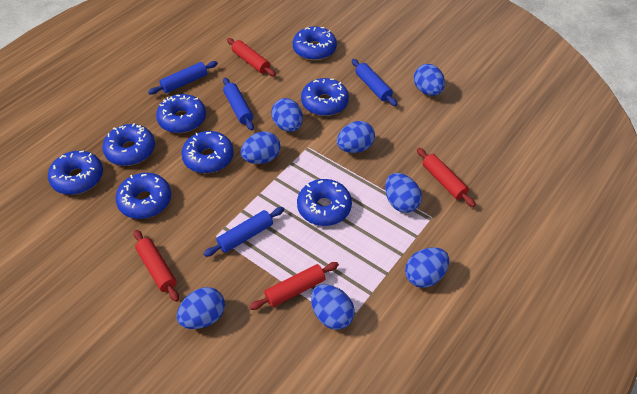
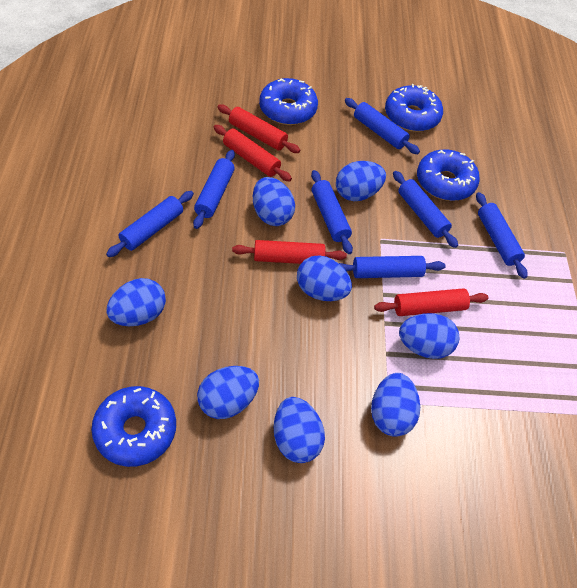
blue donut: 8 -> 4
blue rolling pin: 4 -> 7

